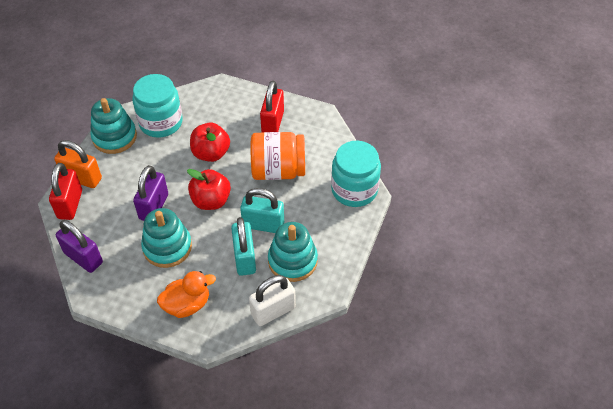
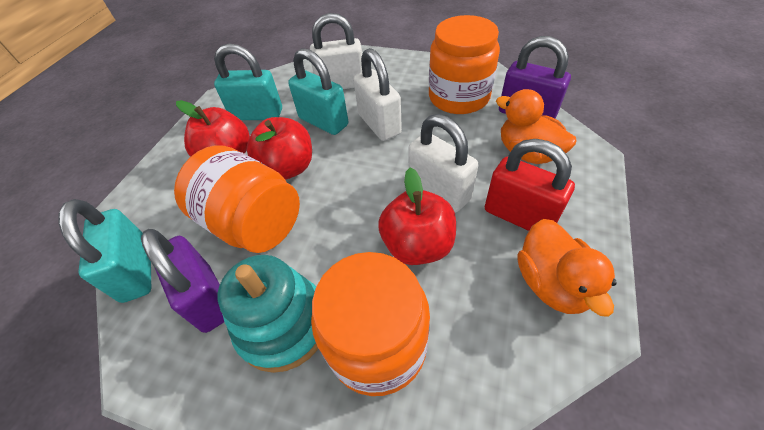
orange duck: 1 -> 2
orange jar: 1 -> 3
orange padlock: 1 -> 0
red apple: 2 -> 3
red padlock: 2 -> 1
turquoise jar: 2 -> 0
turquoise padlock: 2 -> 3
turquoise stacking toy: 3 -> 1
white padlock: 1 -> 3

